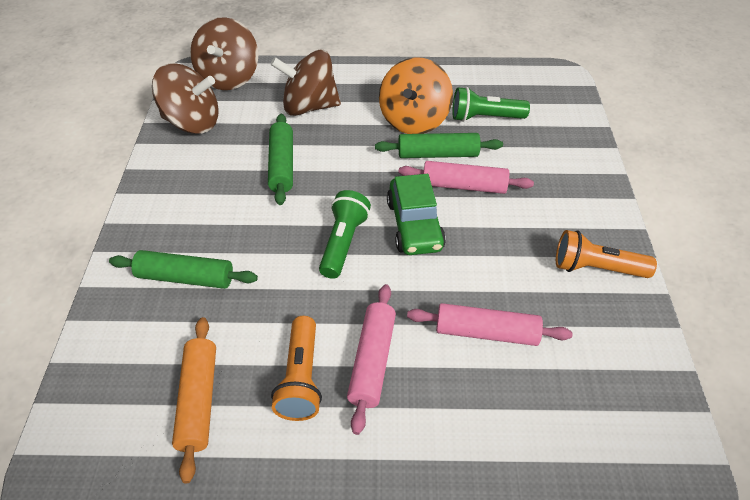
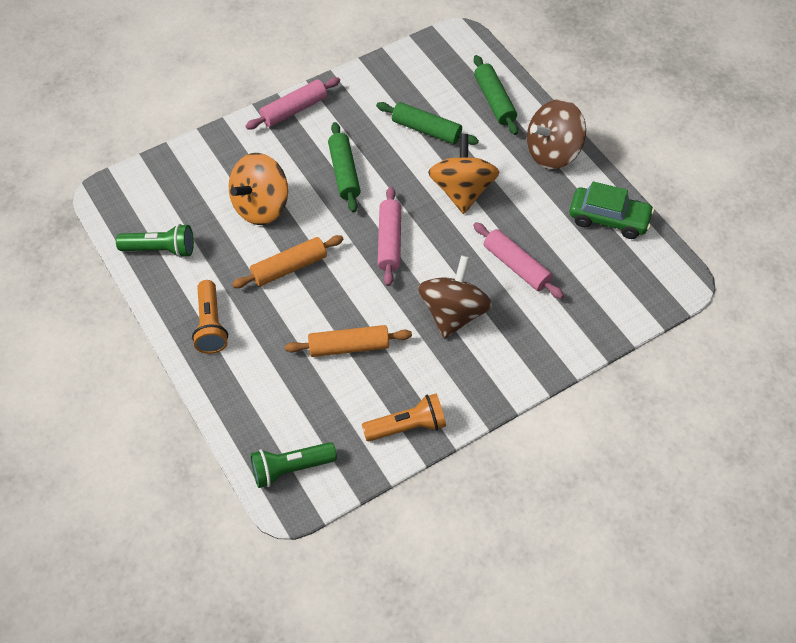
brown spinning top: 3 -> 2
orange rolling pin: 1 -> 2
orange spinning top: 1 -> 2

